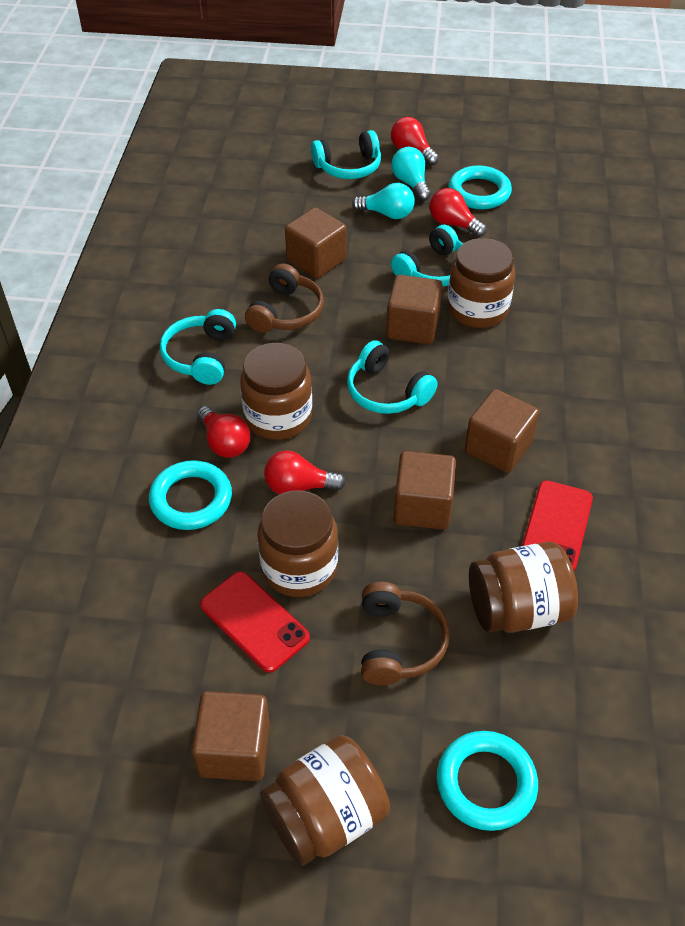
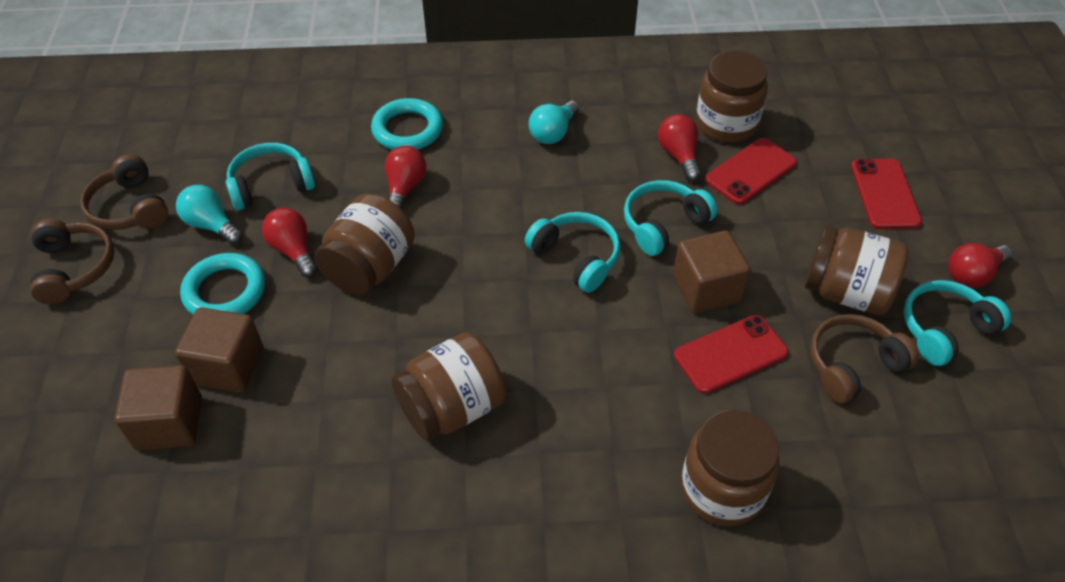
brown cube: 5 -> 3
brown headphones: 2 -> 3
red phone: 2 -> 3
turquoise ring: 3 -> 2

